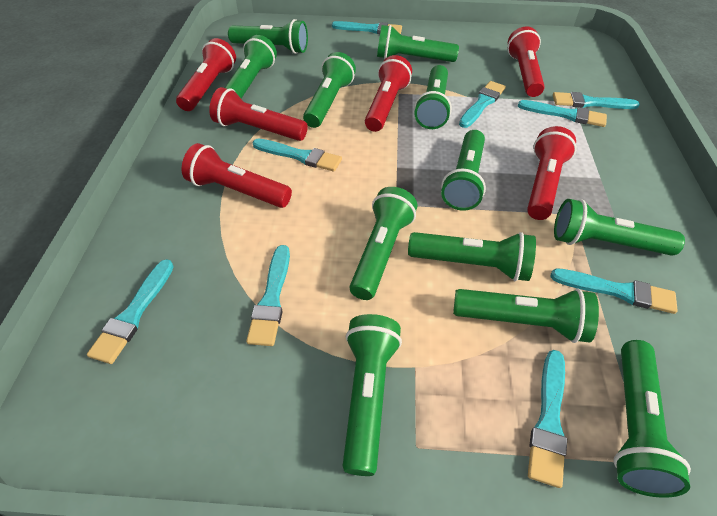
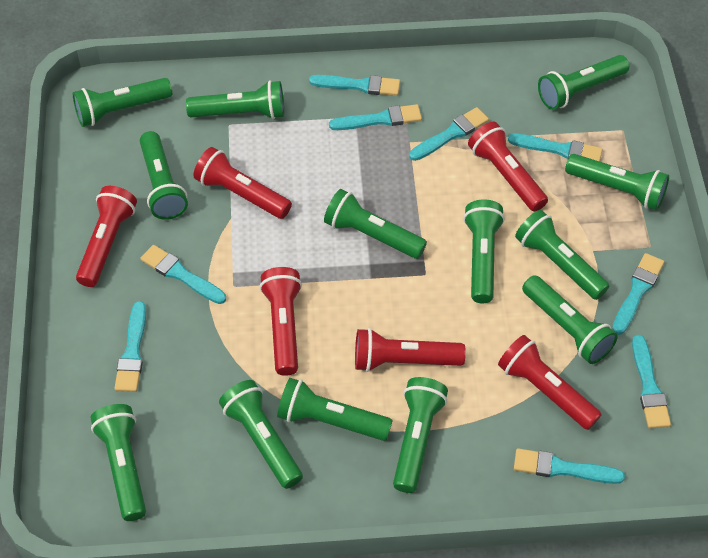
green flashlight: 12 -> 13

